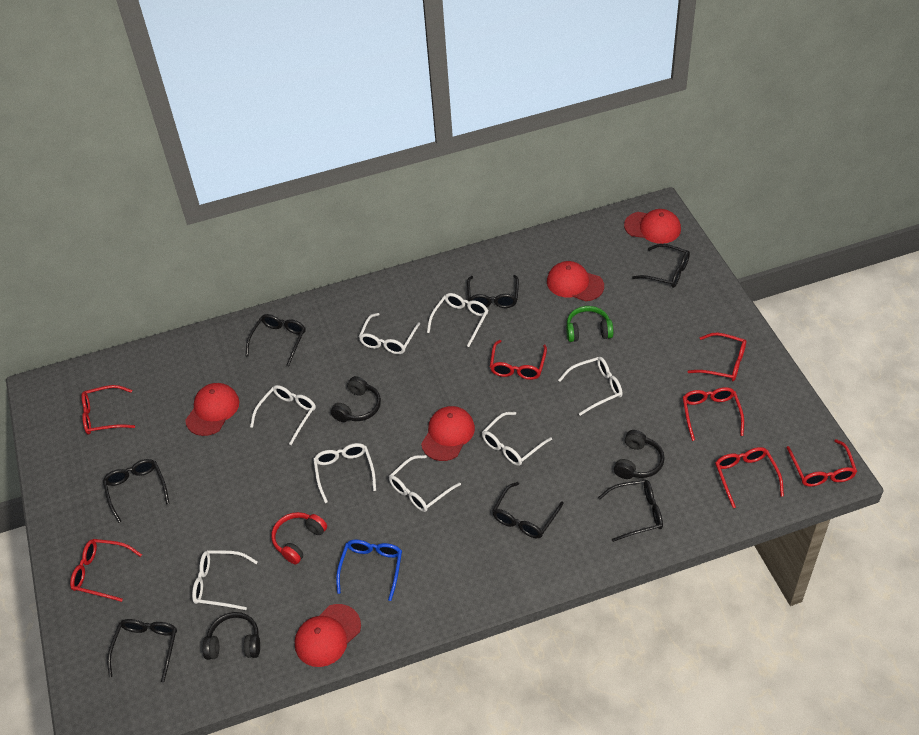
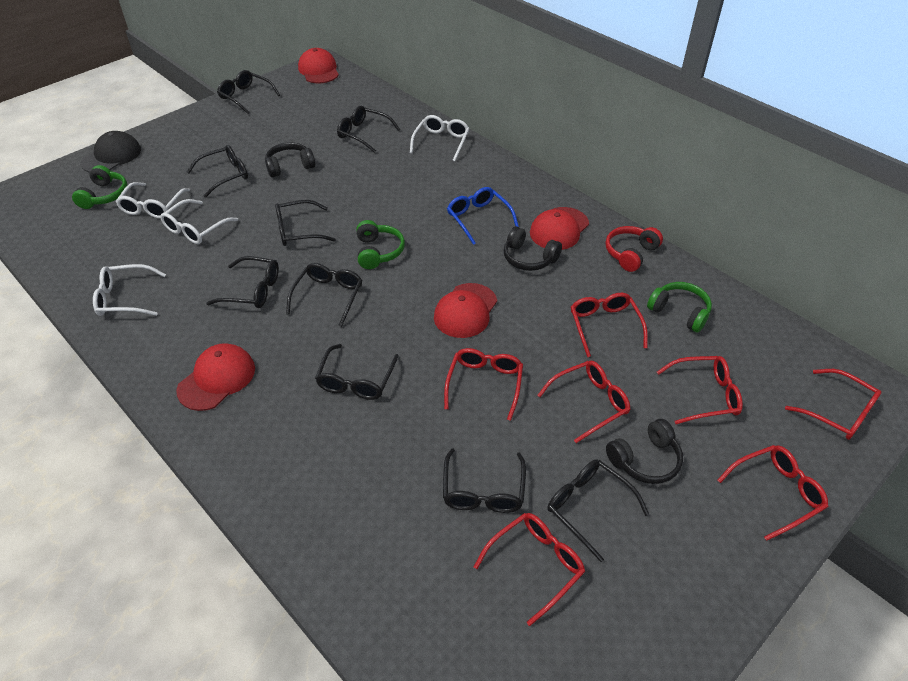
black cap: 0 -> 1
black glasses: 7 -> 9
green headphones: 1 -> 3
red cap: 5 -> 4
white glasses: 8 -> 4

